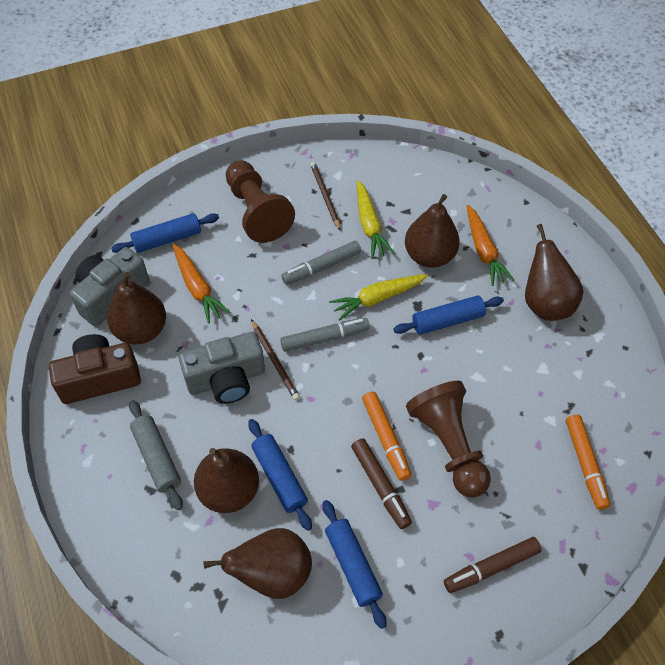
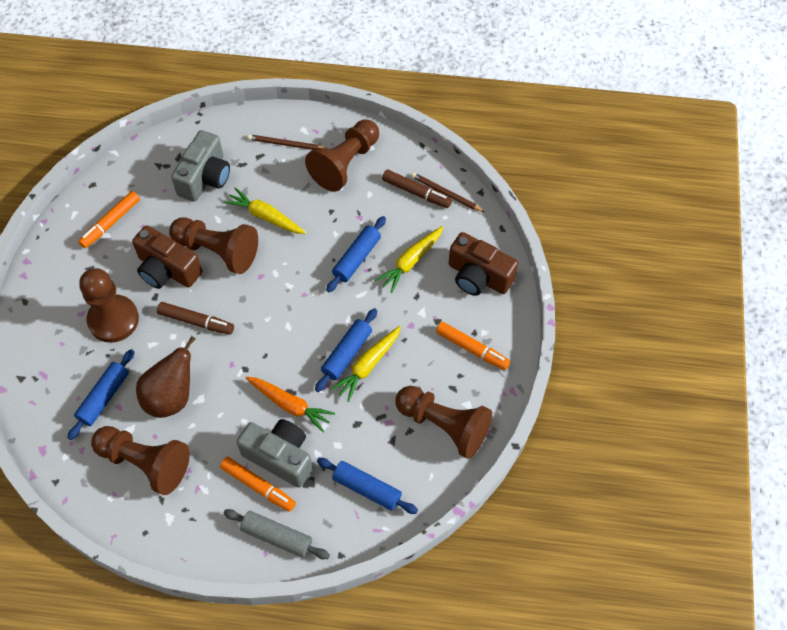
brown camera: 1 -> 2
brown pawn: 2 -> 5
brown pear: 5 -> 1
grey marker: 2 -> 0
orange carrot: 2 -> 1
orange marker: 2 -> 3
yellow carrot: 2 -> 3

